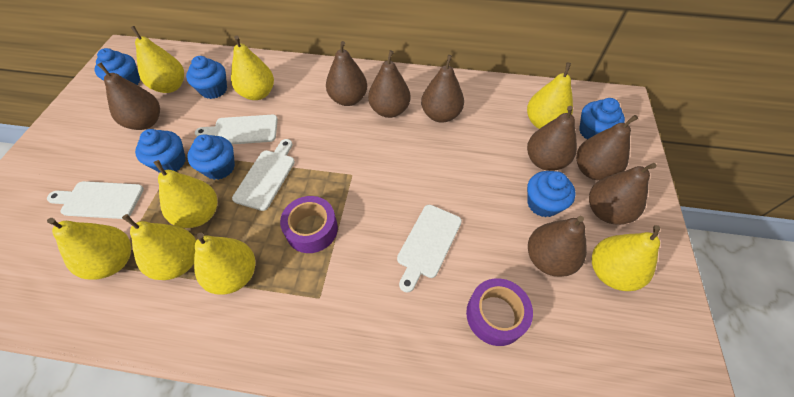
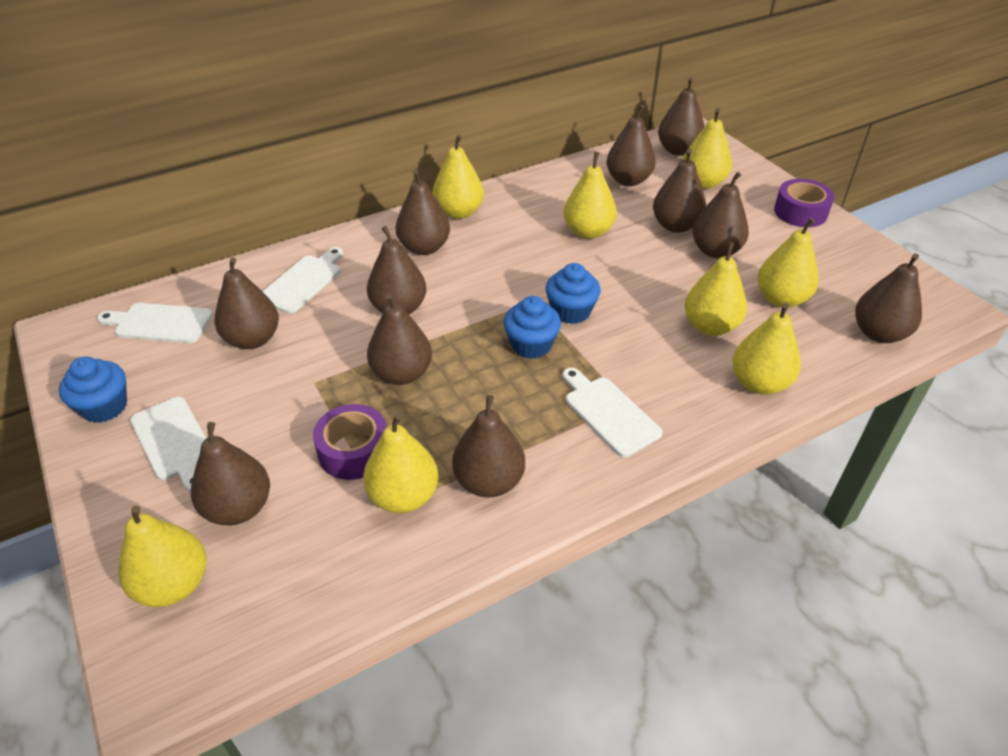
blue cupcake: 6 -> 3
brown pear: 8 -> 11

